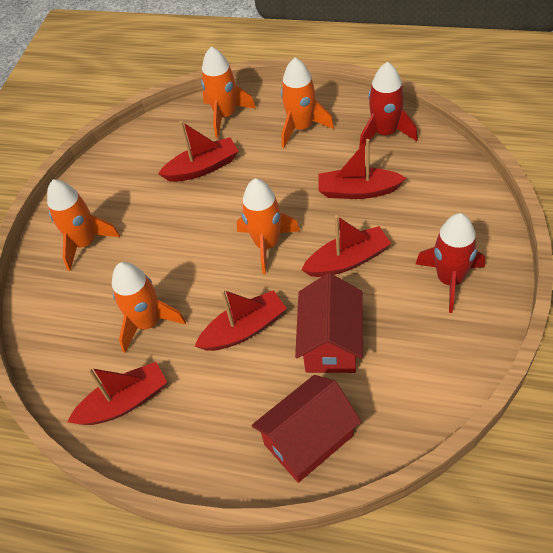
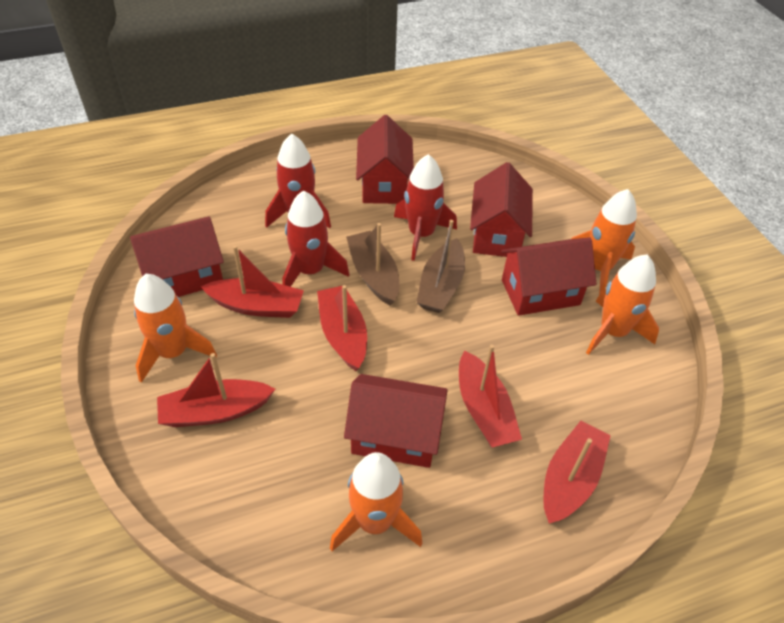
brown boat: 0 -> 2
orange rocket: 5 -> 4
red house: 2 -> 5
red rocket: 2 -> 3

